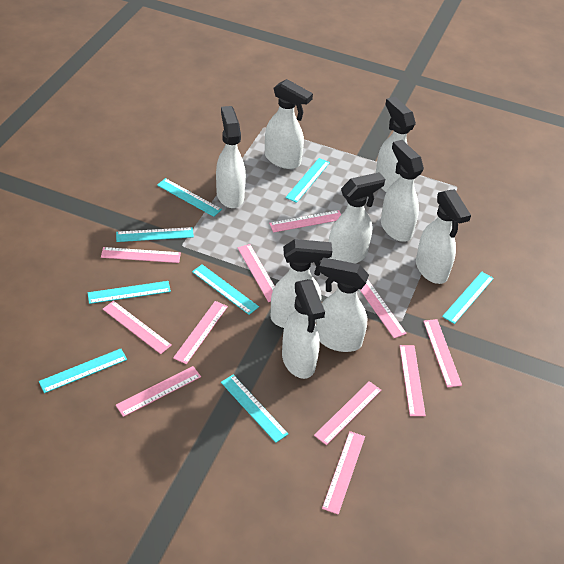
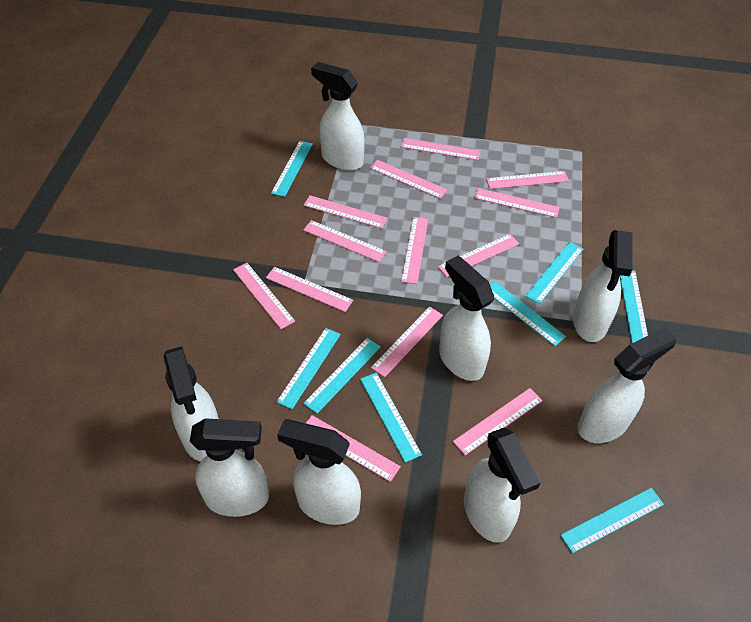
pink ruler: 11 -> 13
white spray bottle: 9 -> 8

